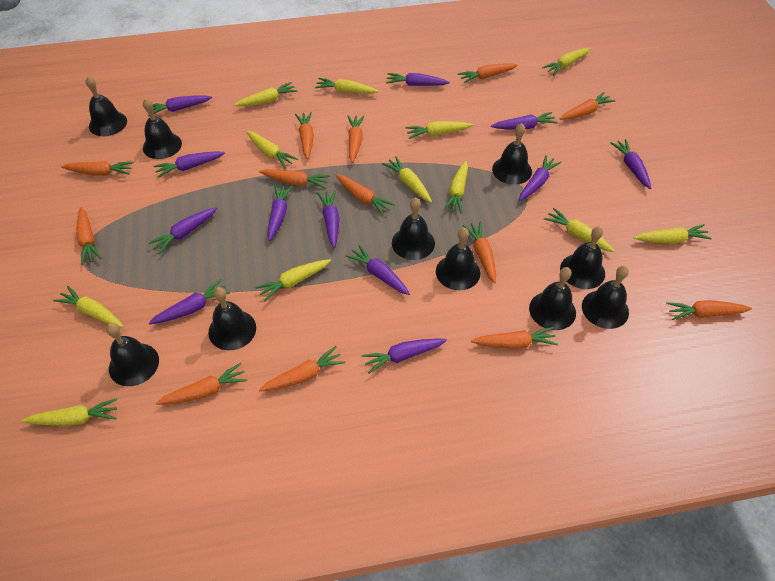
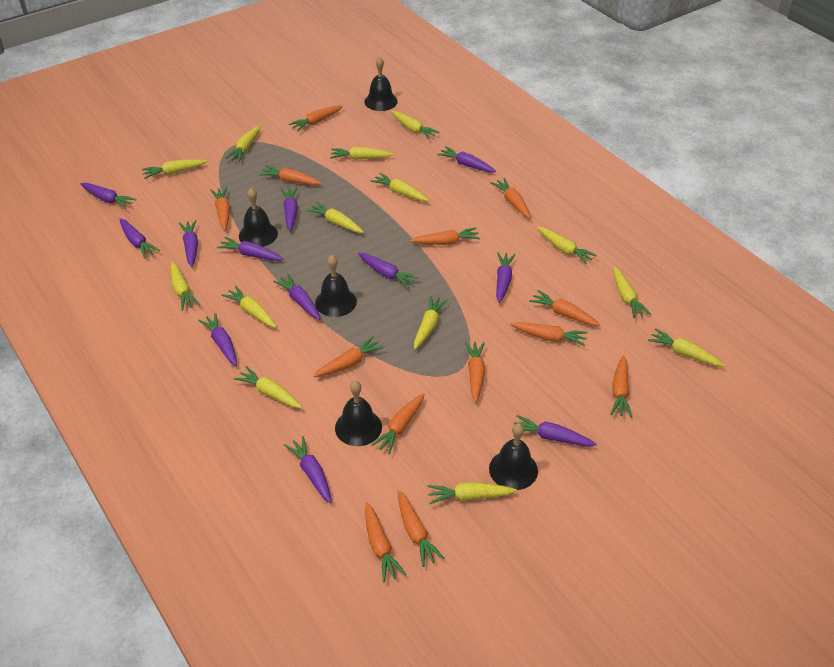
black bell: 10 -> 5
yellow carrot: 12 -> 14

